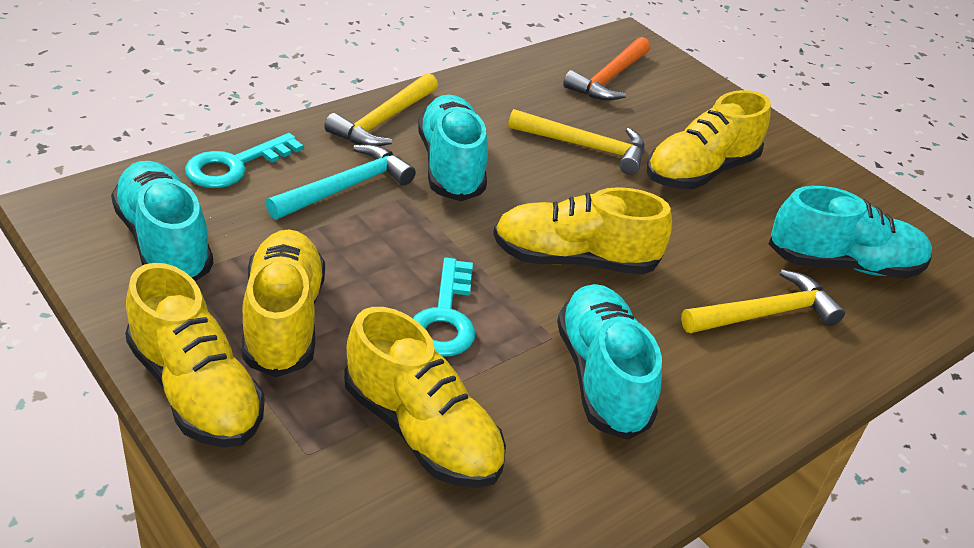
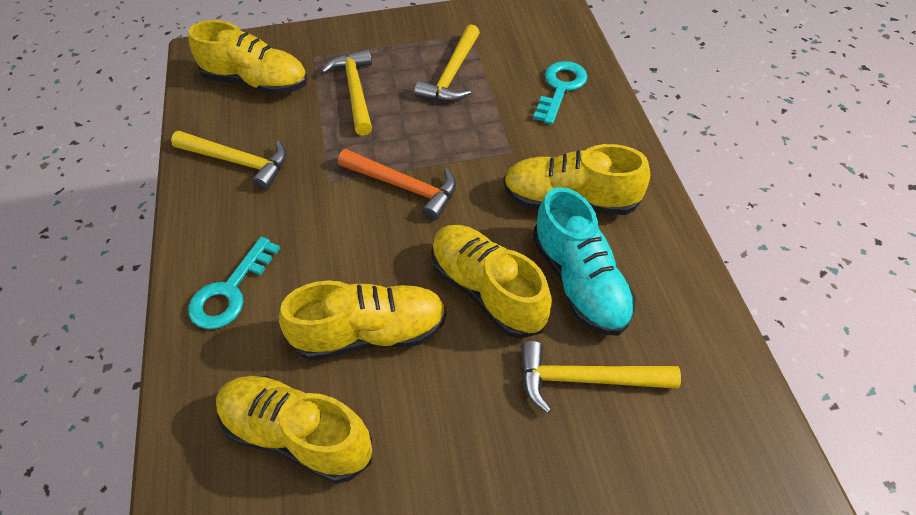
turquoise hammer: 1 -> 0
turquoise shoe: 4 -> 1
yellow hammer: 3 -> 4

